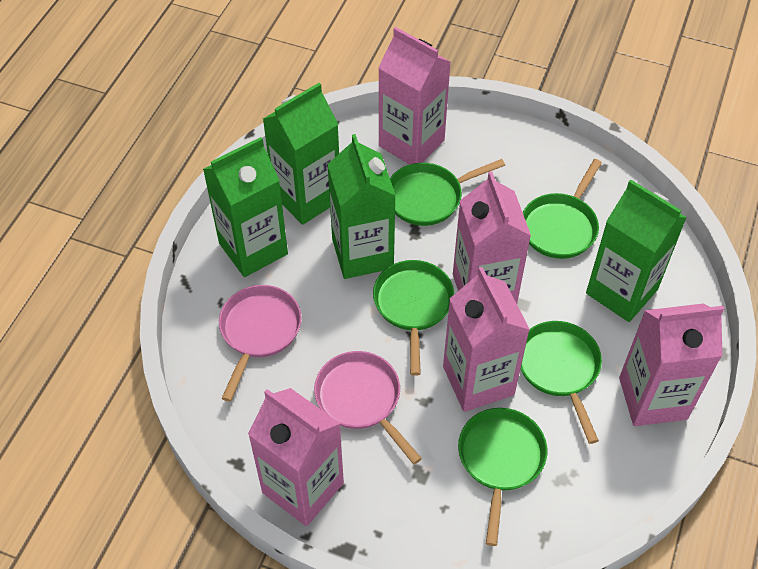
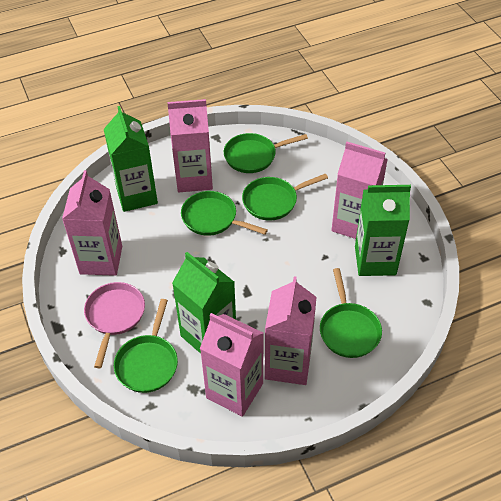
green carton: 4 -> 3
pink pan: 2 -> 1

